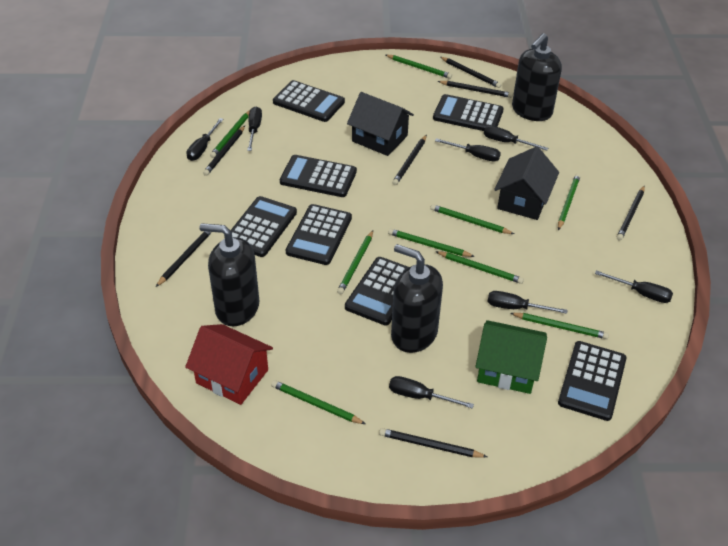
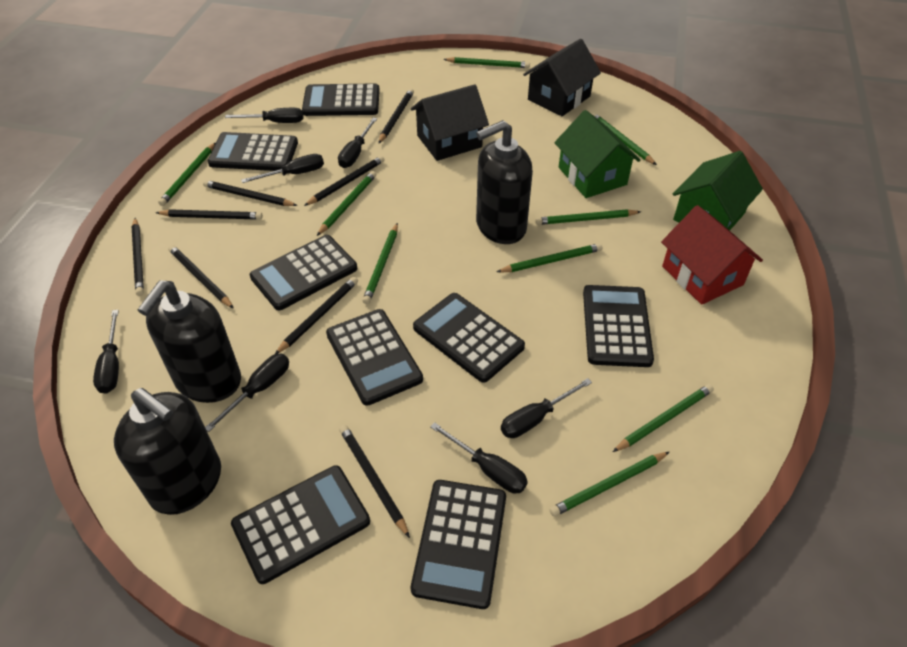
black calculator: 7 -> 8
black pencil: 7 -> 8
green house: 1 -> 2

